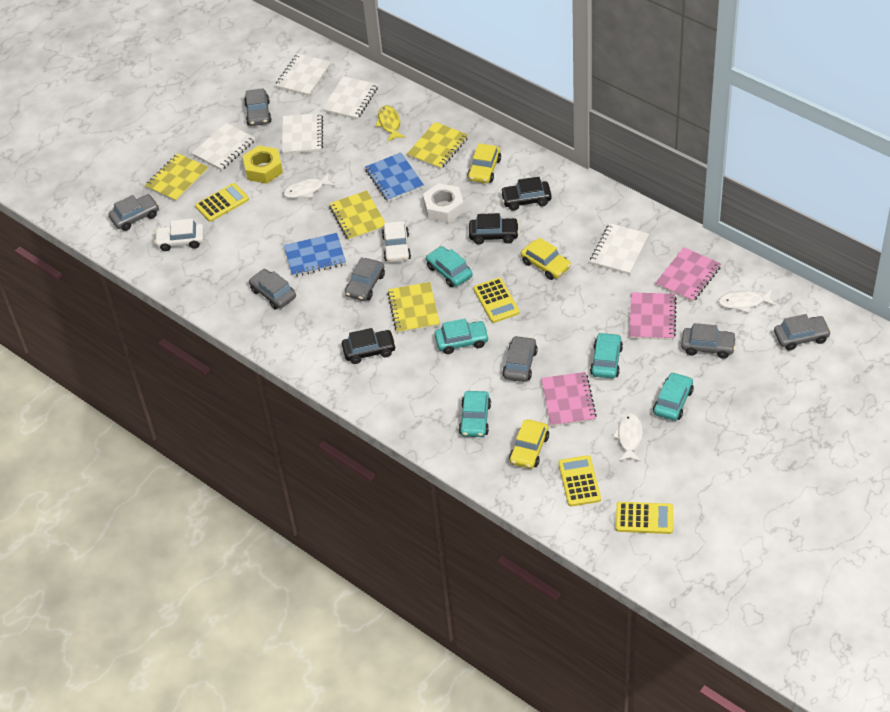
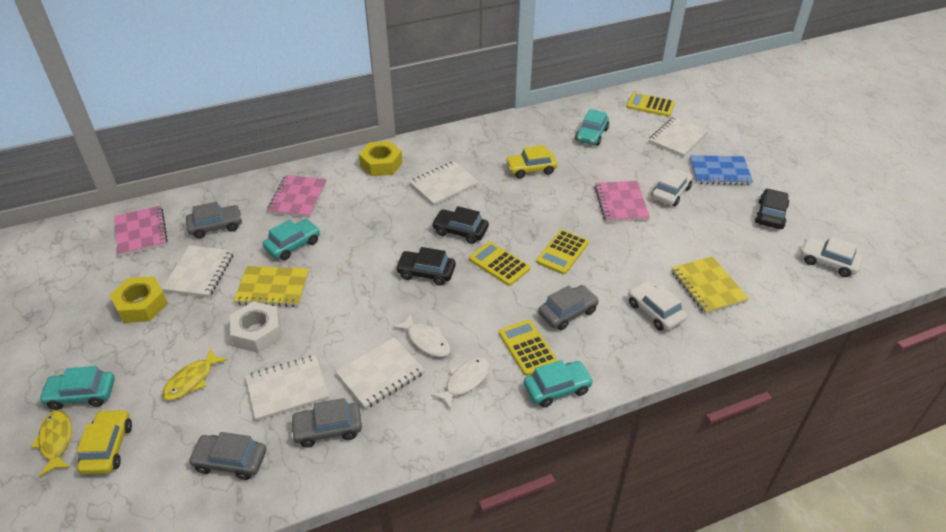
blue notebook: 2 -> 1
grey car: 7 -> 4
turquoise car: 5 -> 4
white car: 2 -> 3
white fish: 3 -> 2
yellow car: 3 -> 2
yellow fish: 1 -> 2
yellow notebook: 4 -> 2
yellow nut: 1 -> 2

